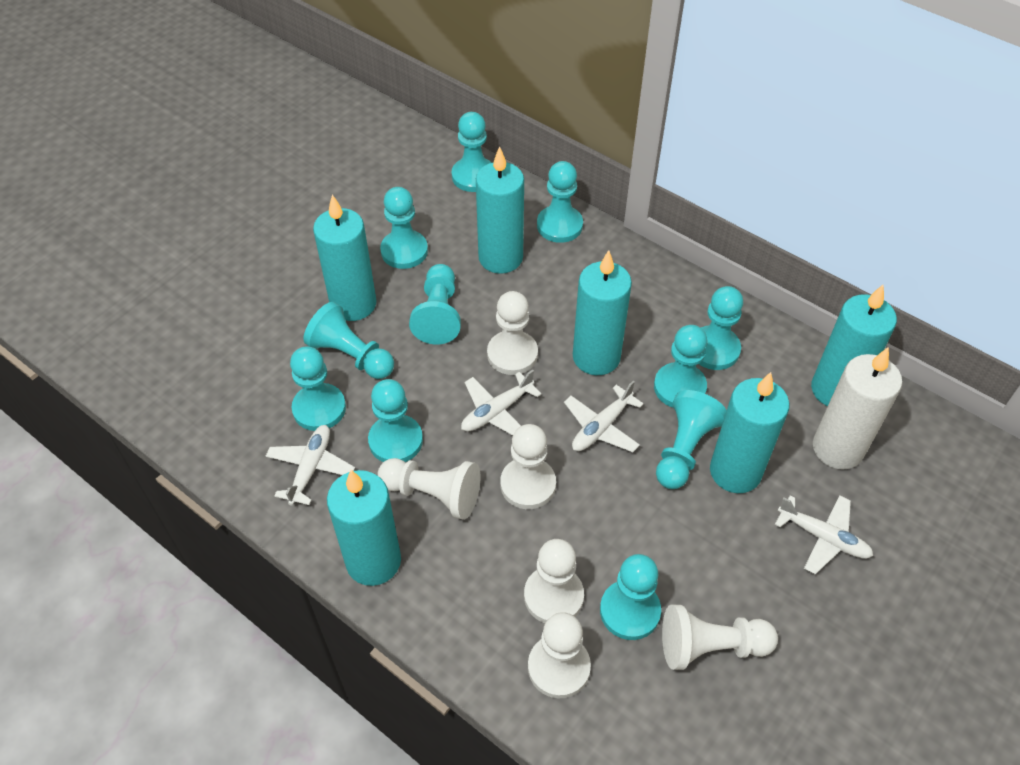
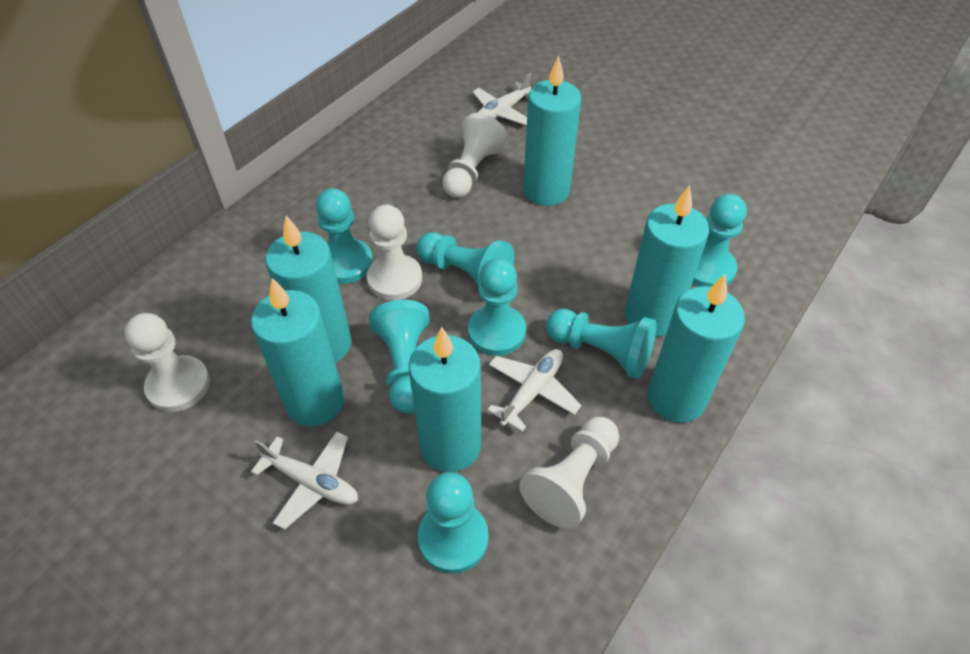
turquoise pawn: 11 -> 7
white candle: 1 -> 0
white pawn: 6 -> 4
white plane: 4 -> 3

